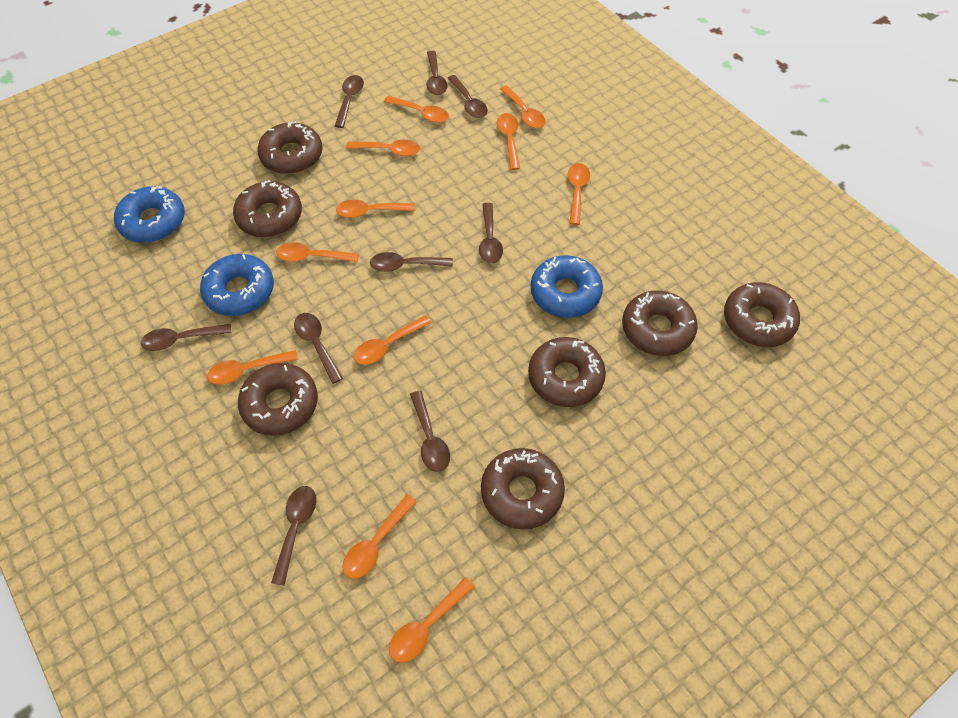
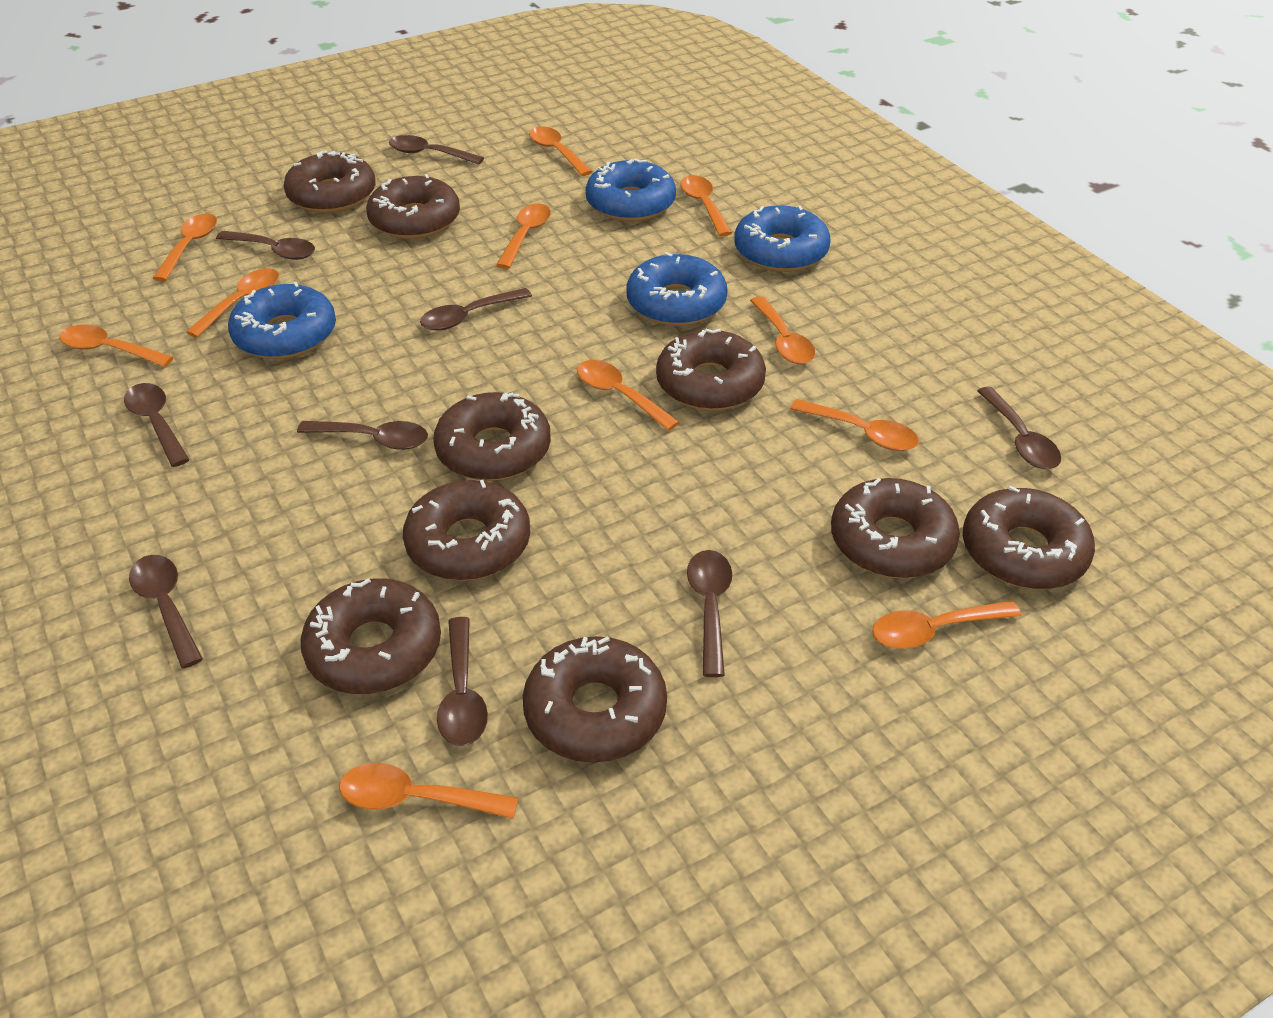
blue donut: 3 -> 4
brown donut: 7 -> 9

